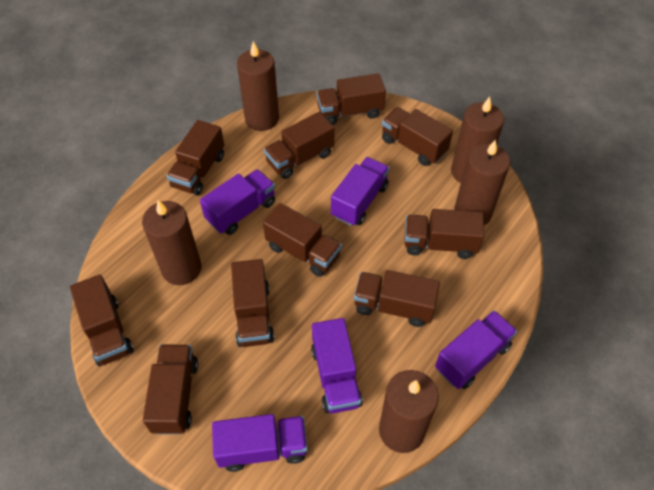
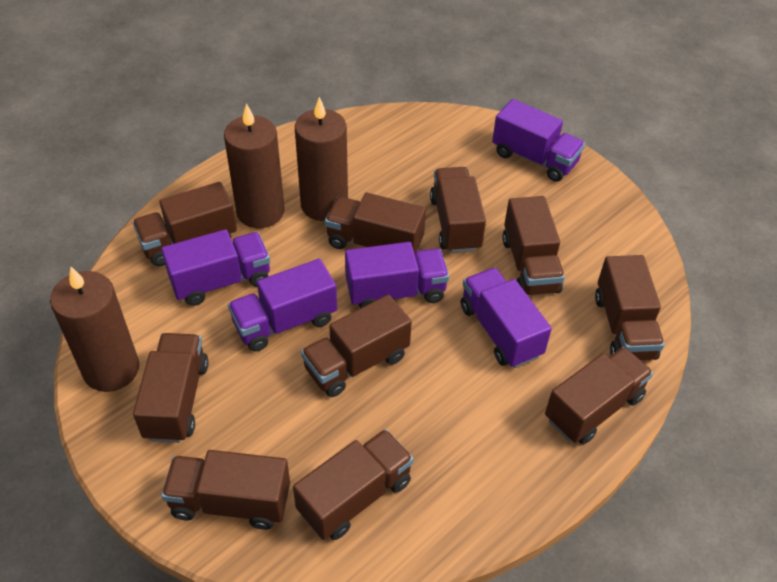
brown candle: 5 -> 3

